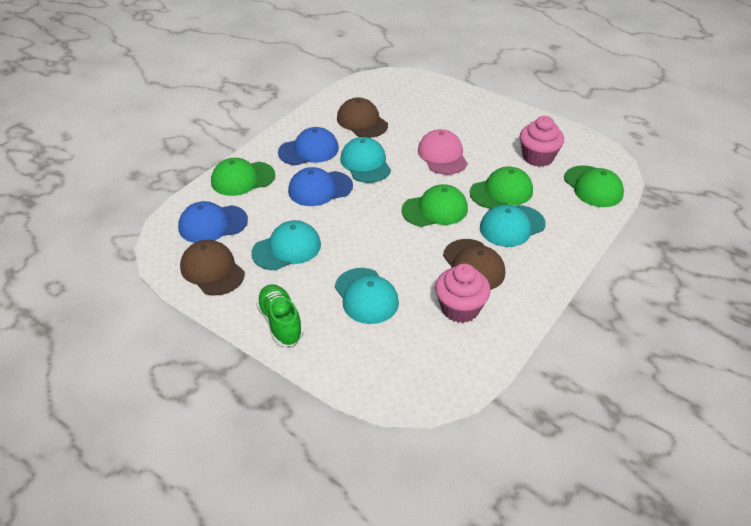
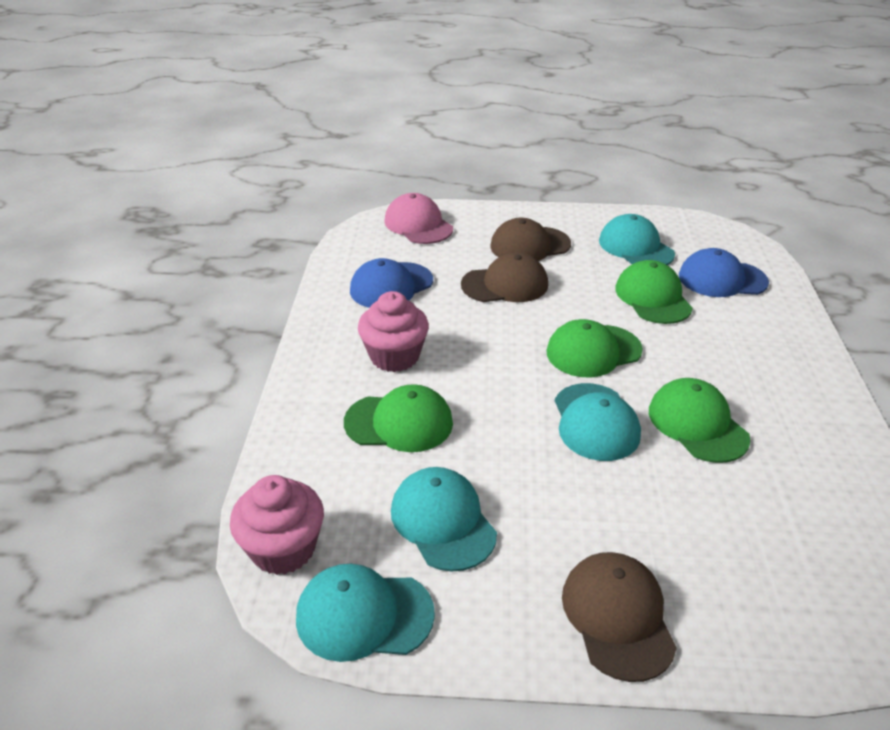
blue cap: 3 -> 2
green shoe: 1 -> 0

